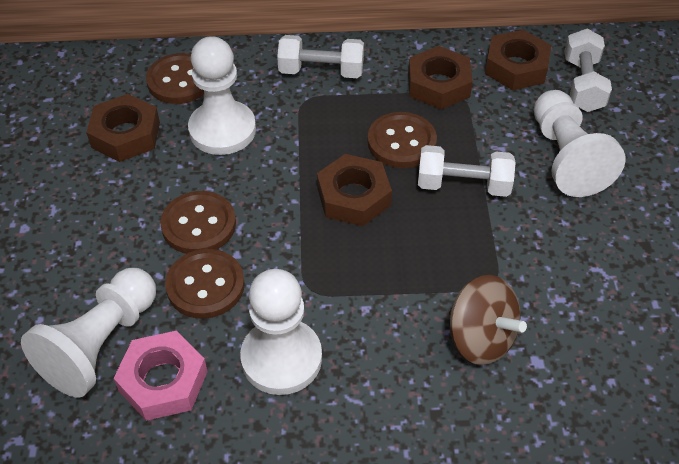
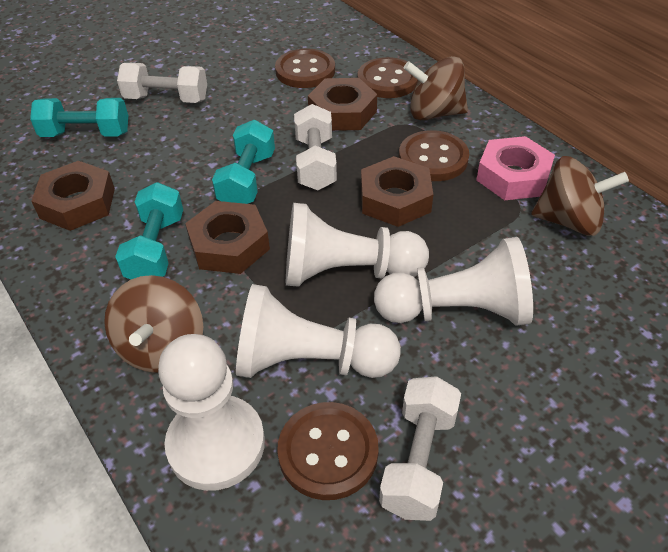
brown spinning top: 1 -> 3
turquoise dumbbell: 0 -> 3

